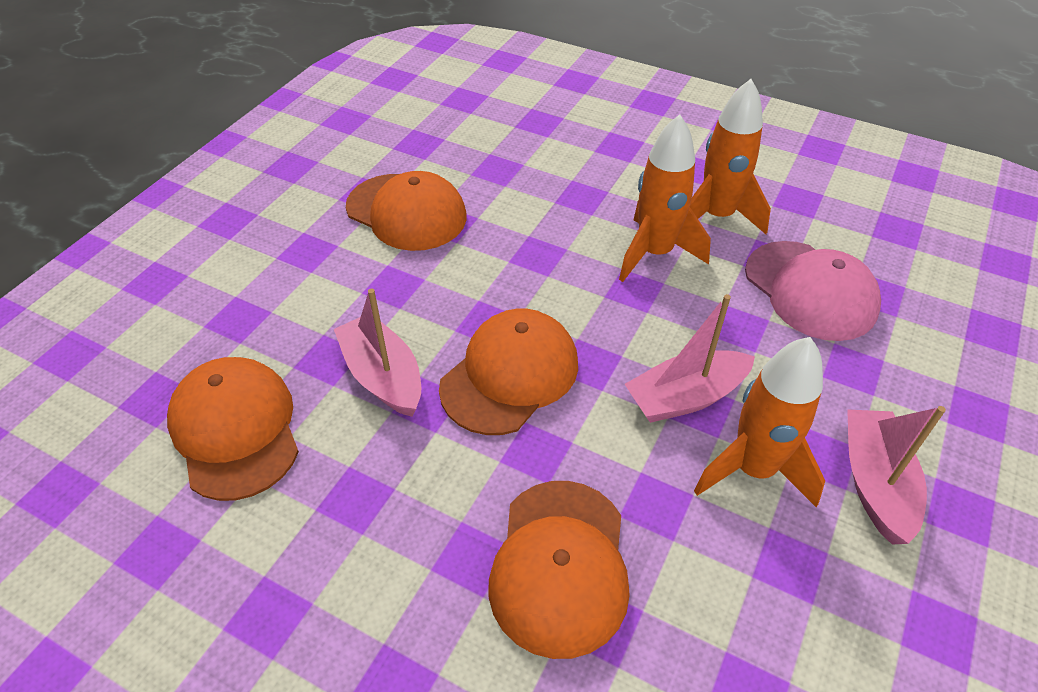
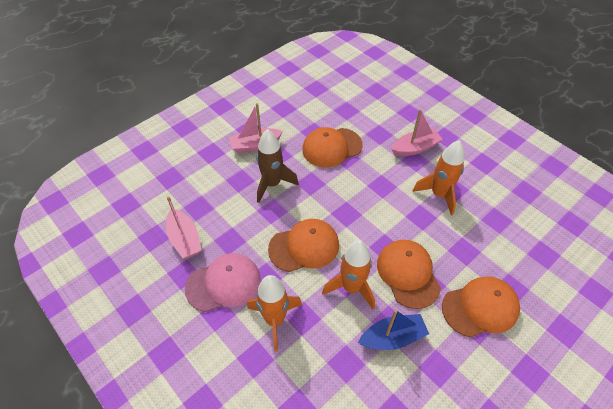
blue boat: 0 -> 1
brown rocket: 0 -> 1

